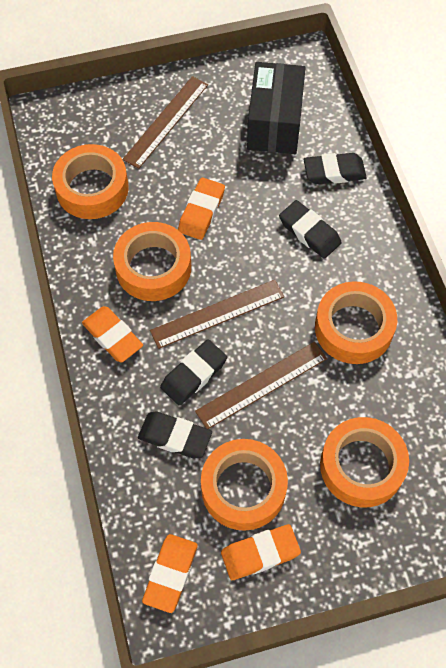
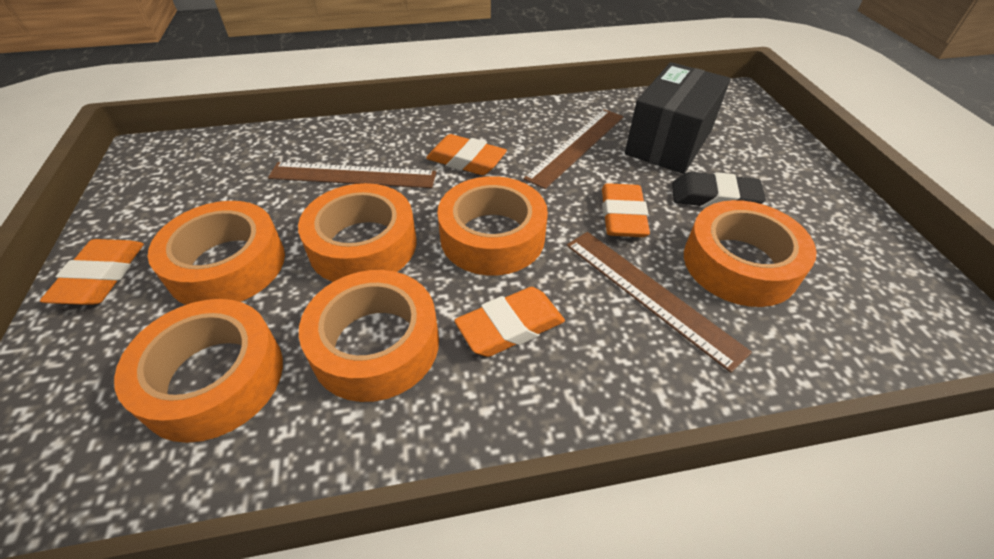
black eraser: 4 -> 1
orange tape: 5 -> 6

